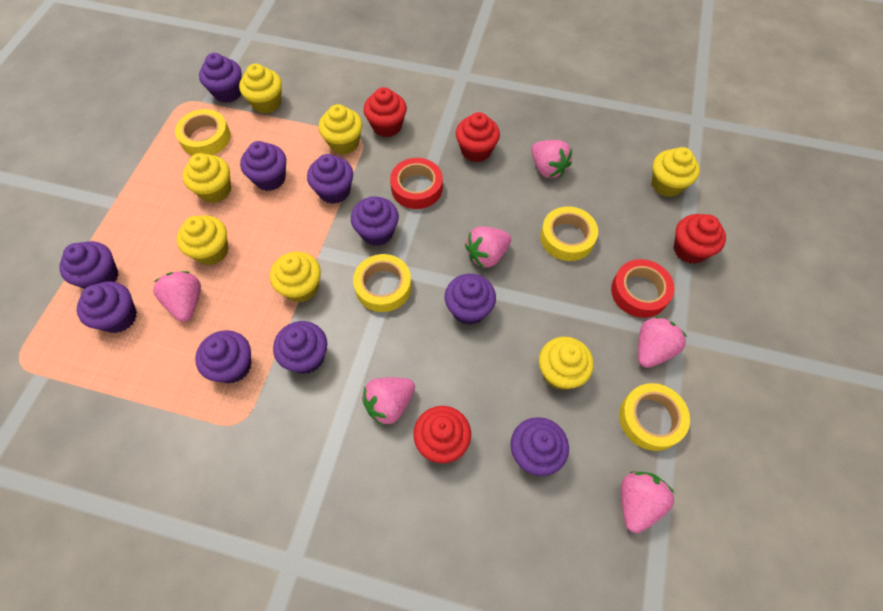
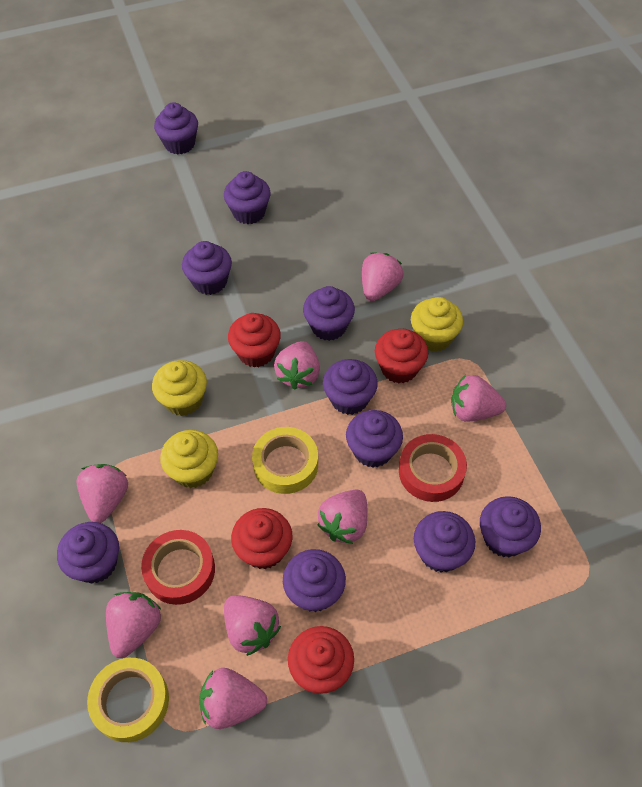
pink strawberry: 6 -> 8
yellow cupcake: 7 -> 3
yellow tape: 4 -> 2

